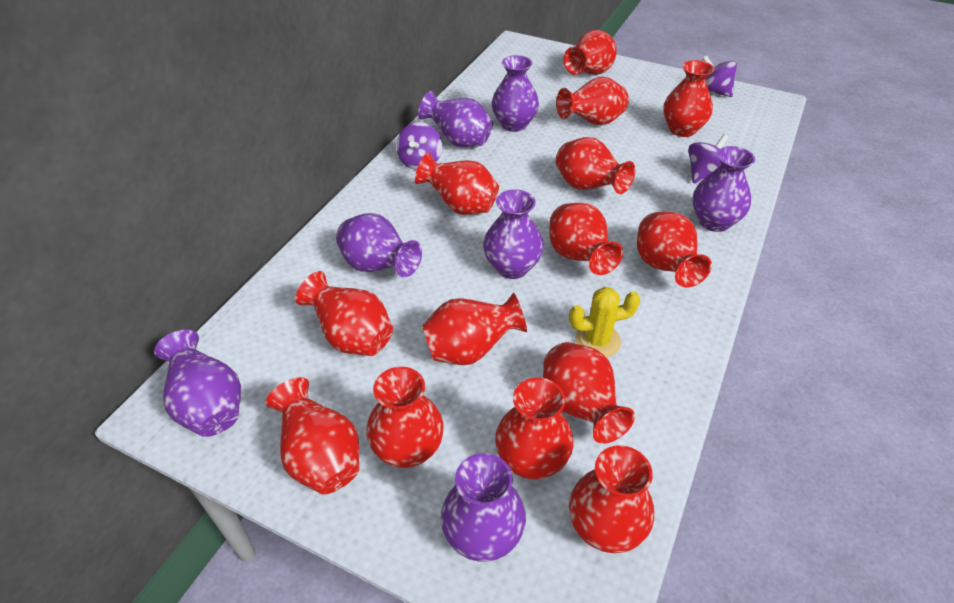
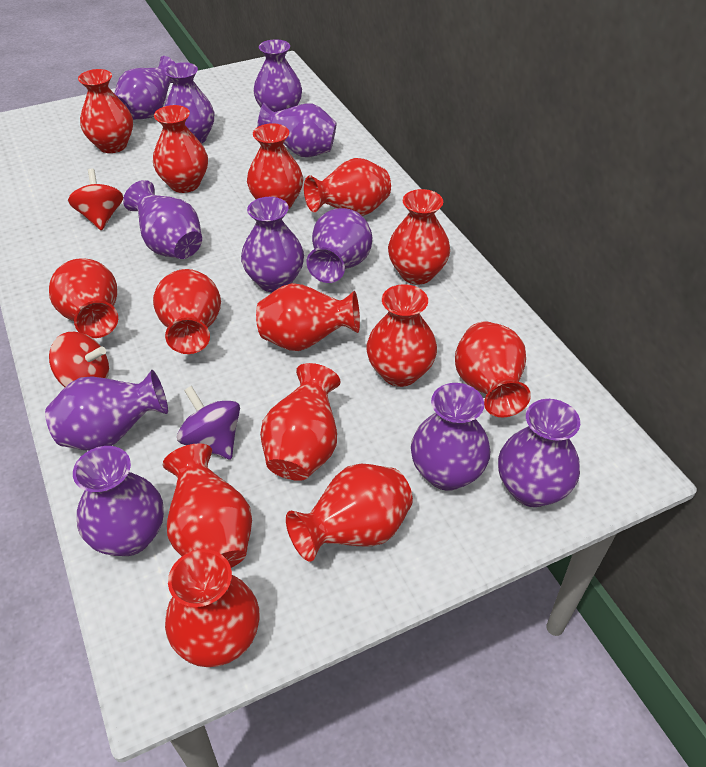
purple spinning top: 3 -> 1
purple vase: 7 -> 11
red spinning top: 0 -> 2
yellow cactus: 1 -> 0

